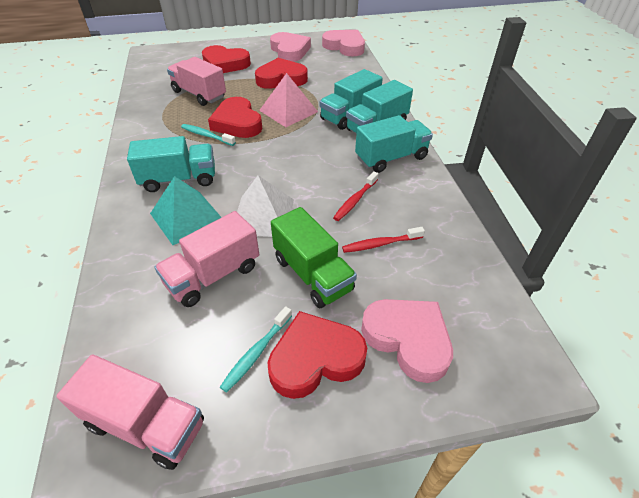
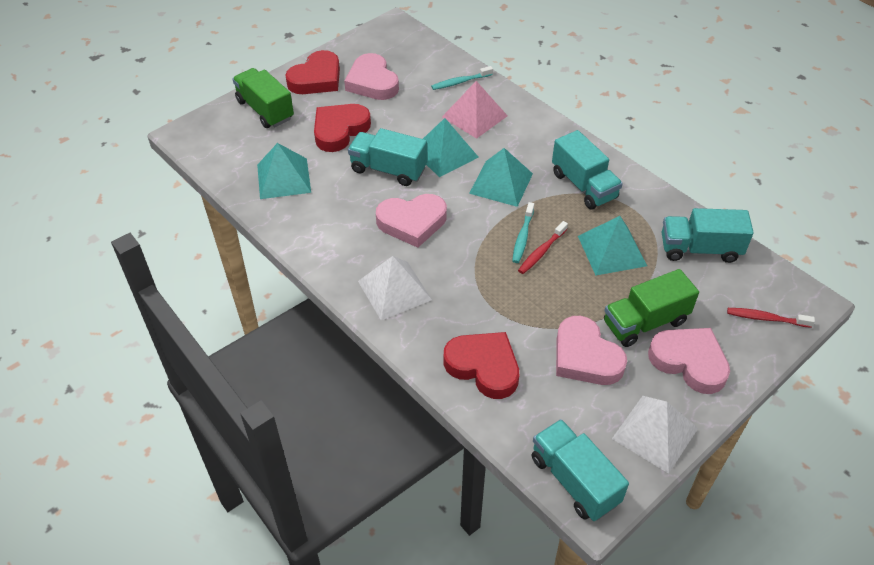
green truck: 1 -> 2
pink heart: 3 -> 4
pink truck: 3 -> 0
red heart: 4 -> 3
turquoise pyramid: 1 -> 4
white pyramid: 1 -> 2

